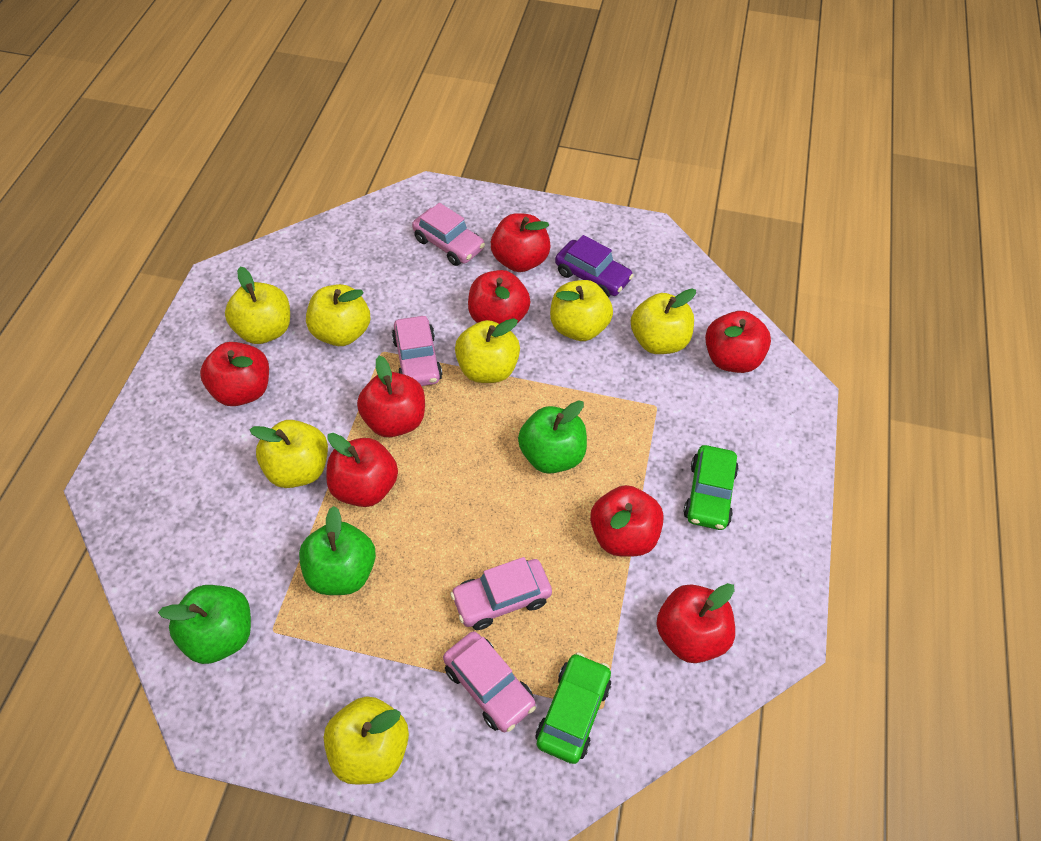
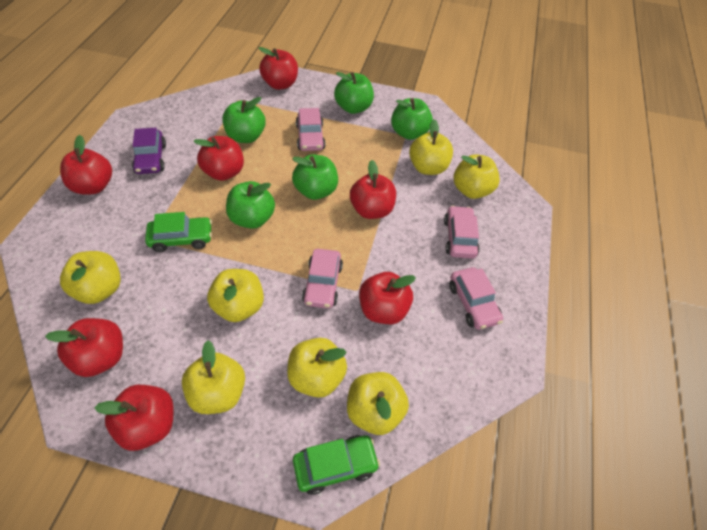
green apple: 3 -> 5
red apple: 8 -> 7

